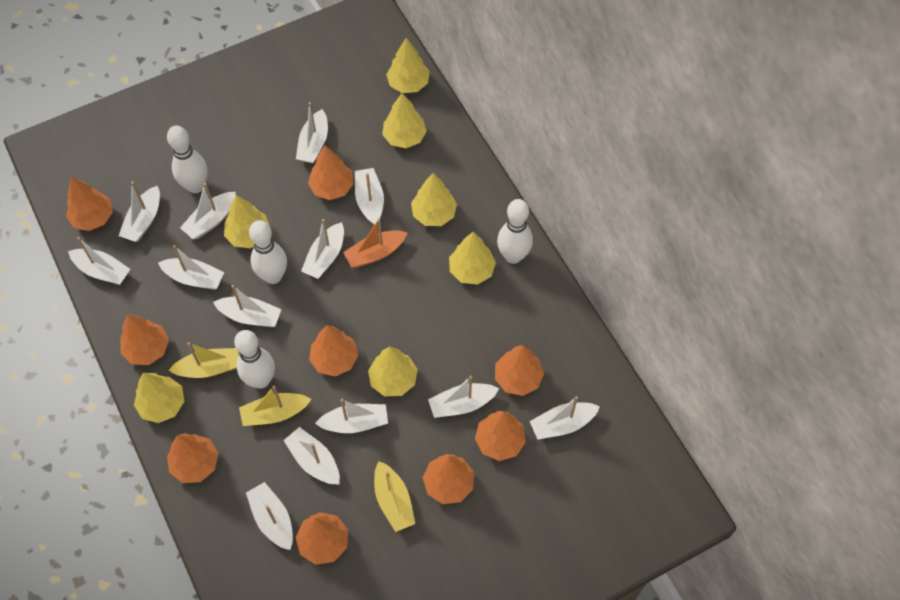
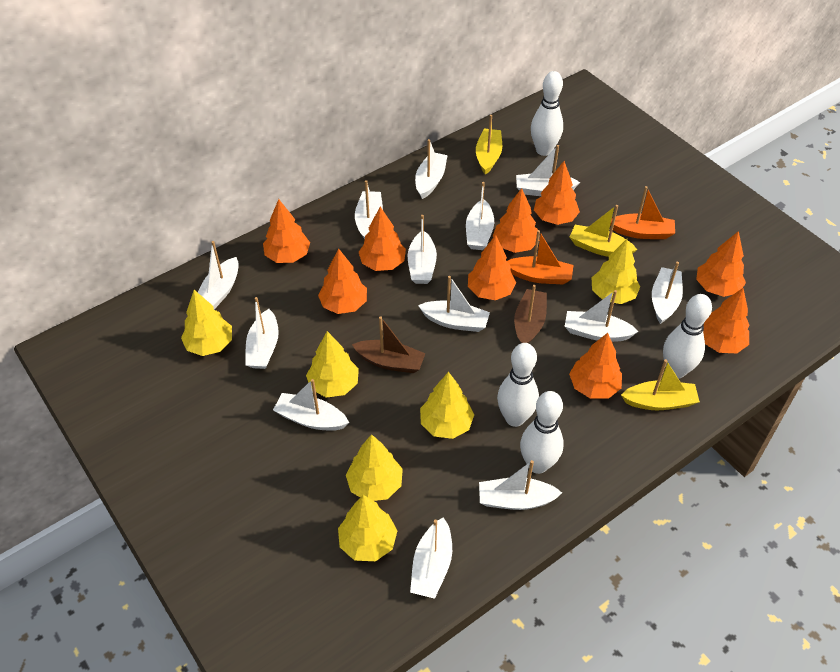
brown boat: 0 -> 2
orange boat: 1 -> 2
yellow tree: 7 -> 6

